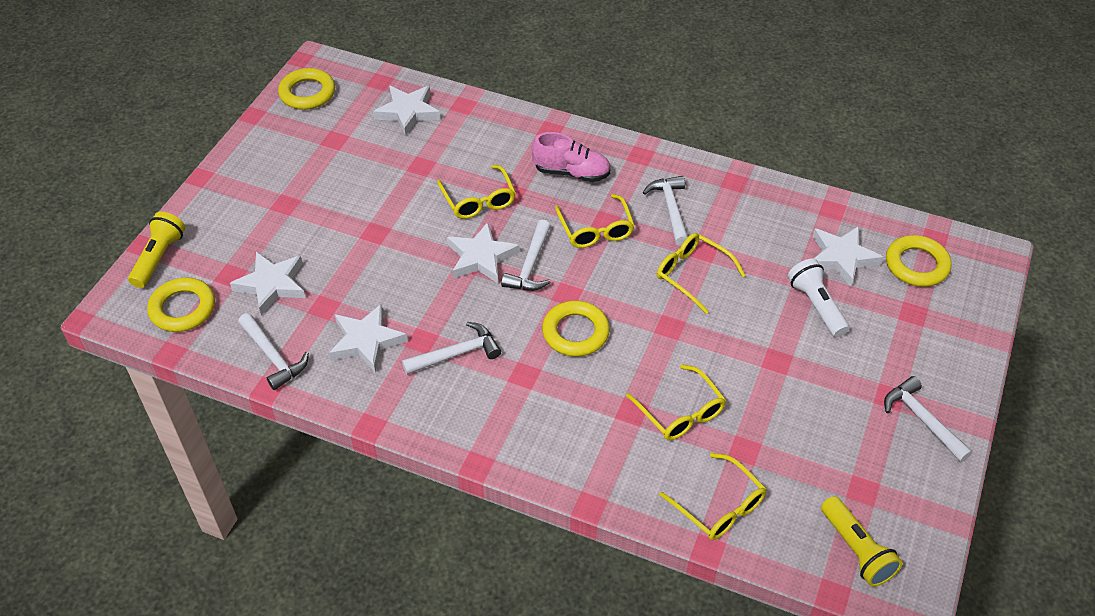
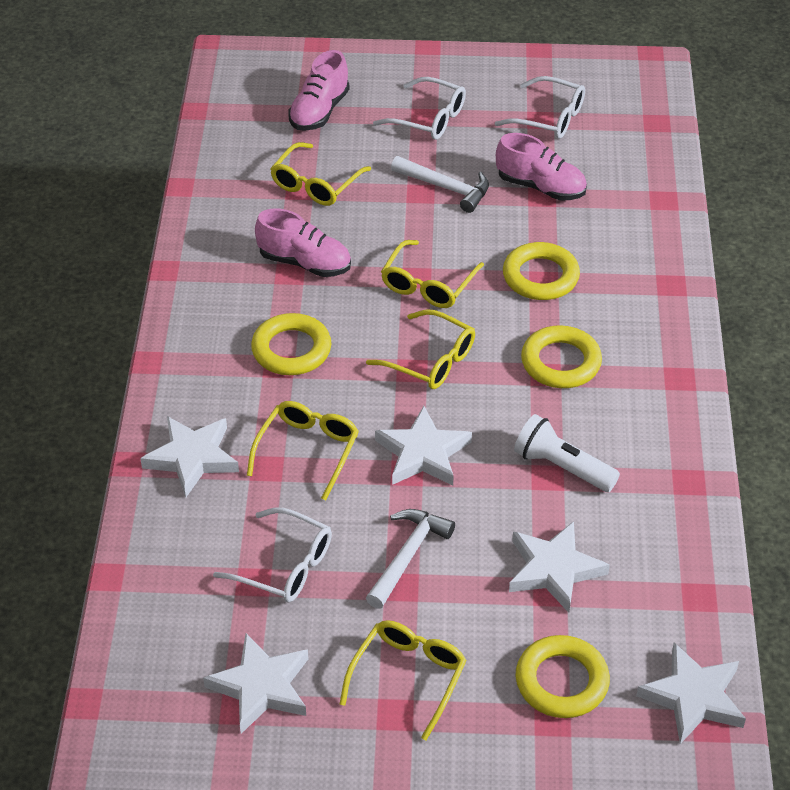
pink shoe: 1 -> 3
white glasses: 0 -> 3
white hammer: 5 -> 2
yellow flashlight: 2 -> 0

